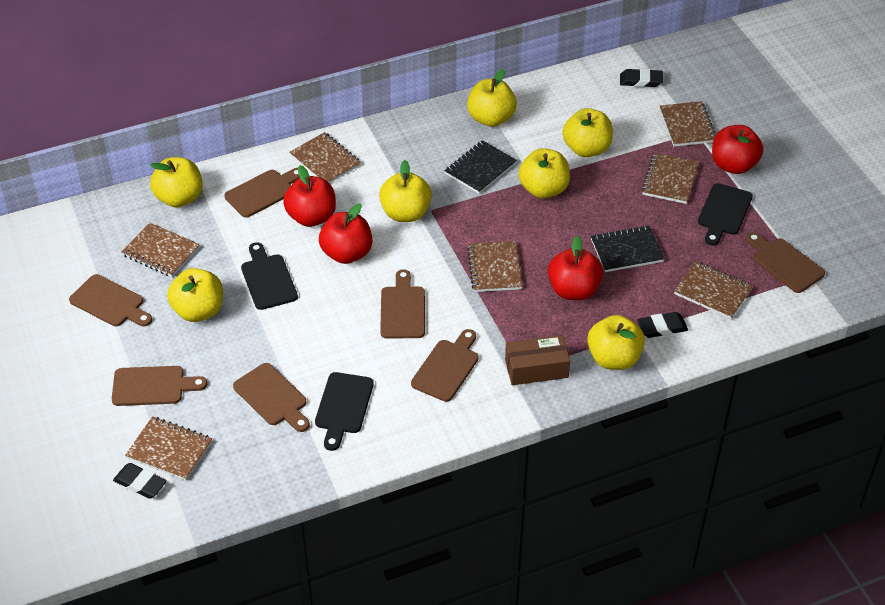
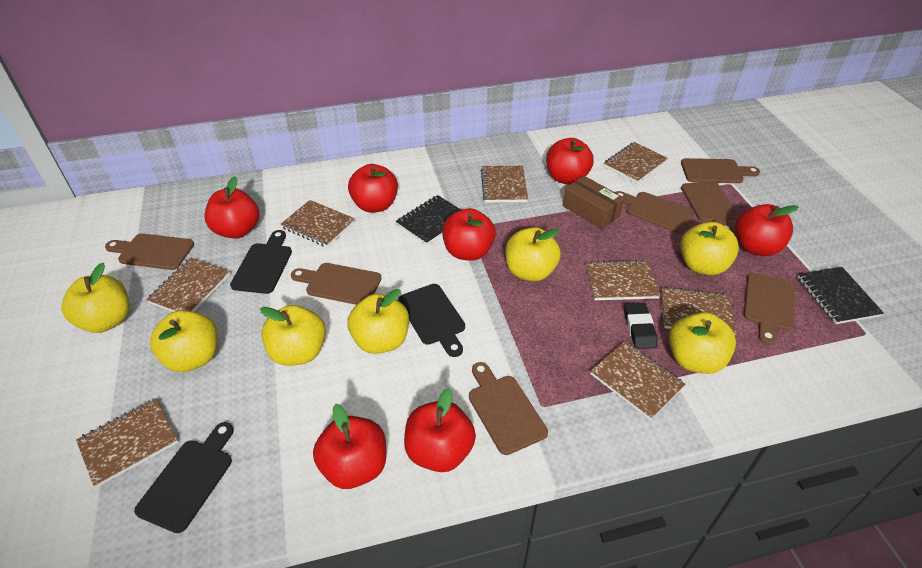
black eraser: 3 -> 1
brown notebook: 7 -> 8
red apple: 4 -> 7

